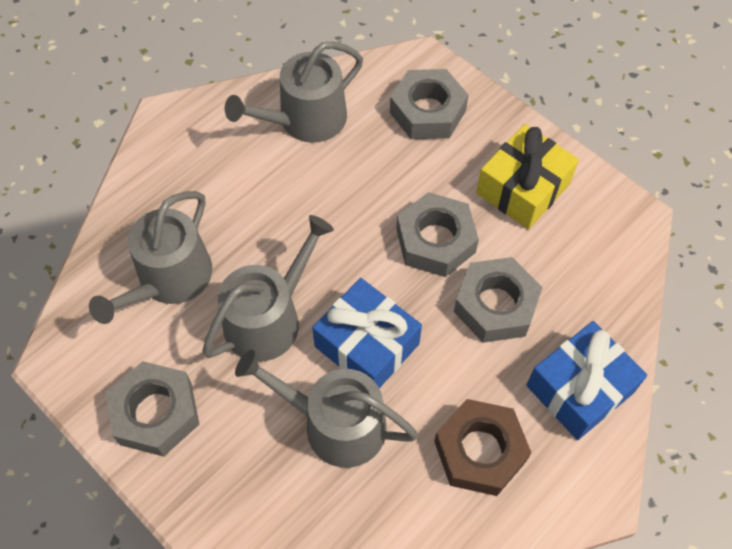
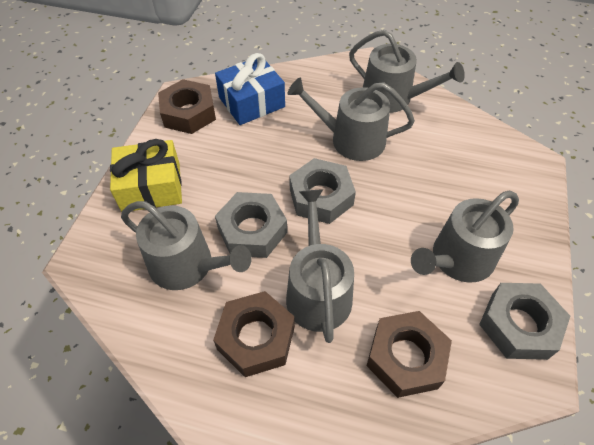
blue gift: 2 -> 1
brown nut: 1 -> 3
grey nut: 4 -> 3
grey watering can: 4 -> 5

